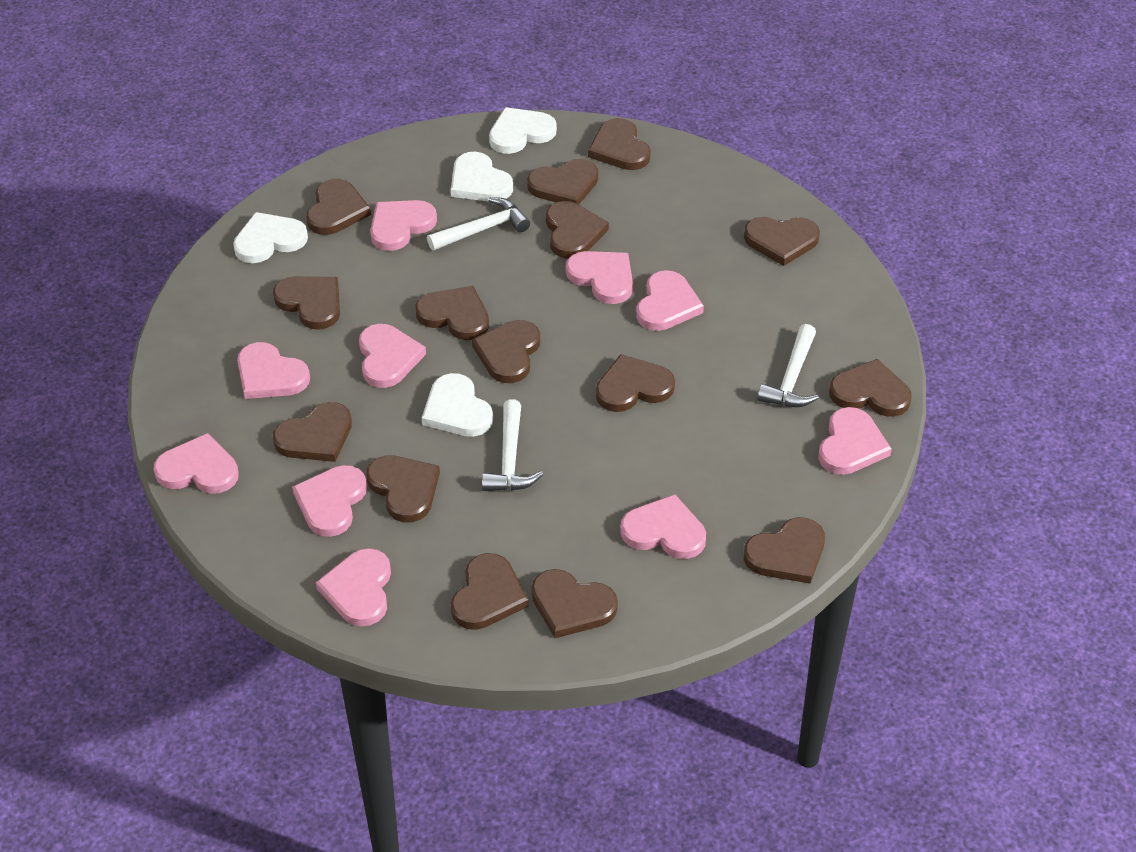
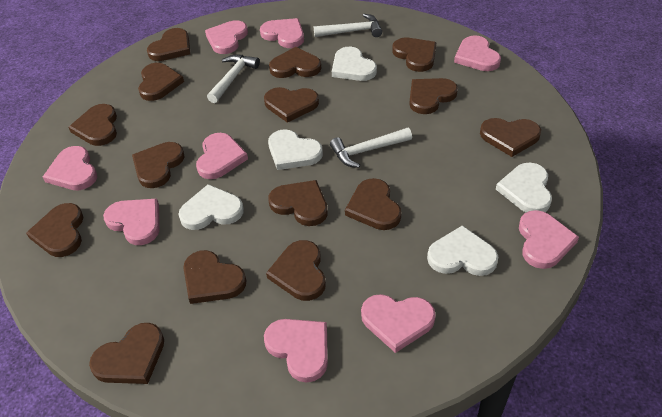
pink heart: 10 -> 9
white heart: 4 -> 5

